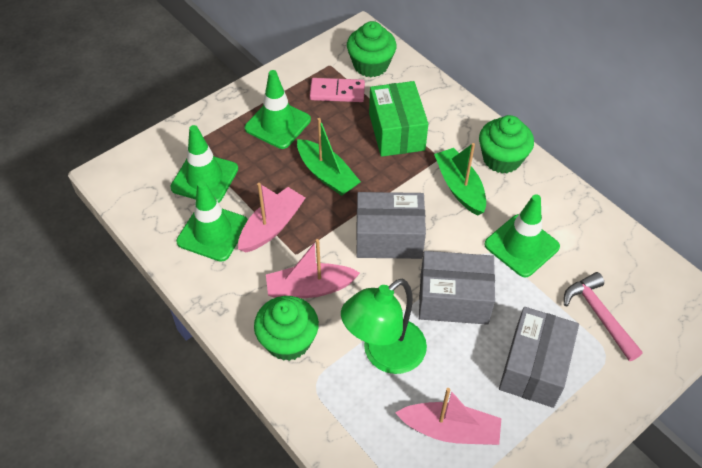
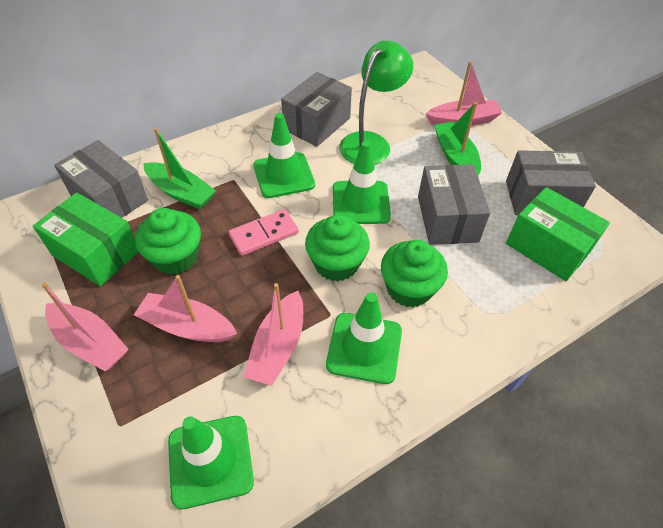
green box: 1 -> 2
grey box: 3 -> 4
pink boat: 3 -> 4
pink hammer: 1 -> 0

